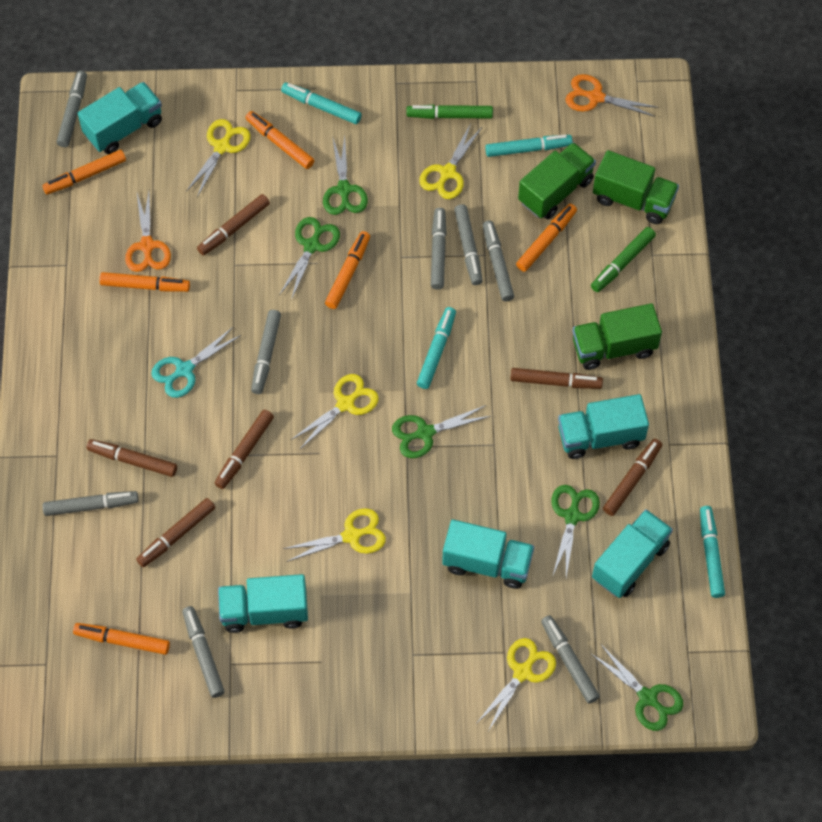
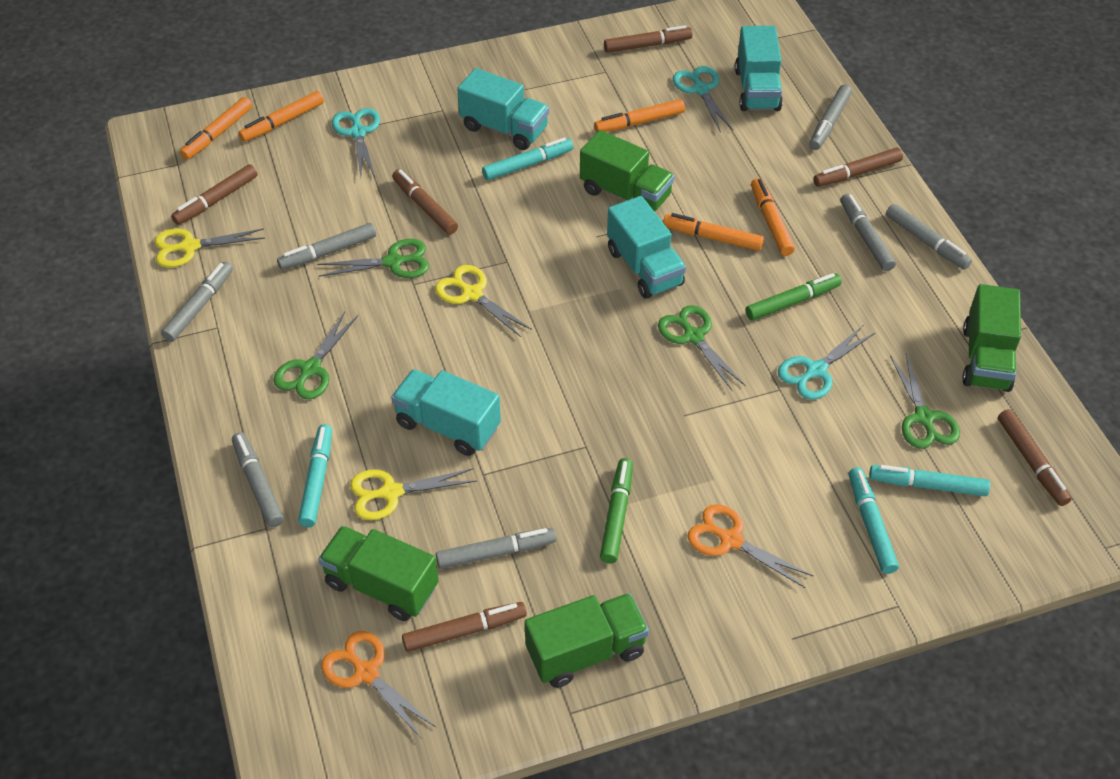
green scissors: 5 -> 4
green truck: 3 -> 4
grey marker: 8 -> 7
orange marker: 6 -> 5
turquoise scissors: 1 -> 3
turquoise truck: 5 -> 4
yellow scissors: 5 -> 3

